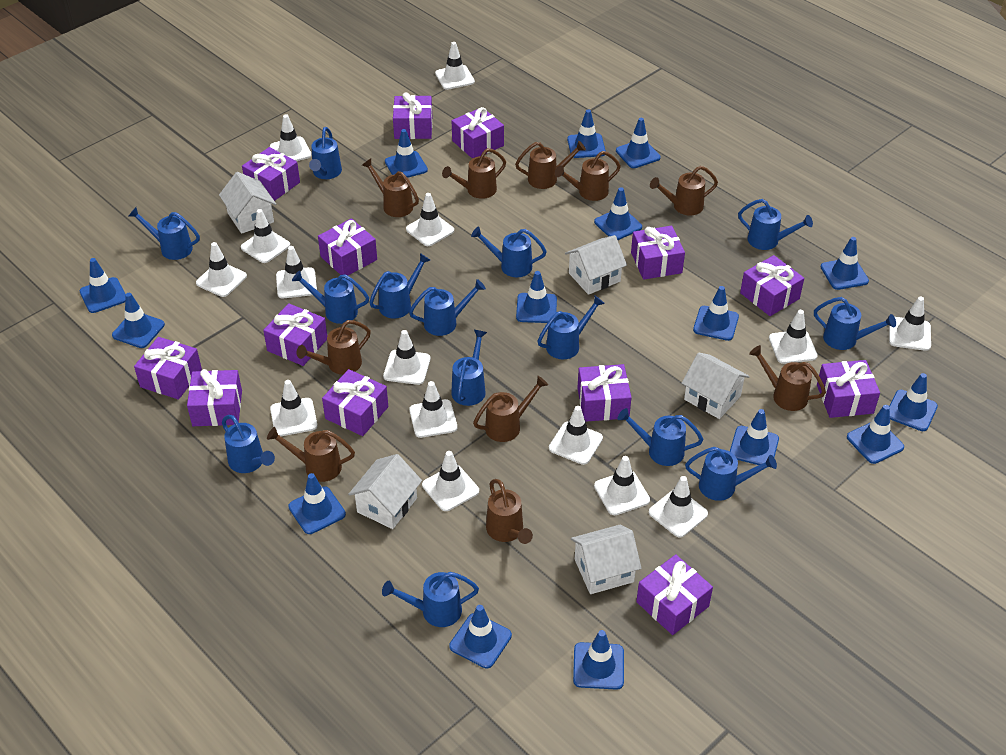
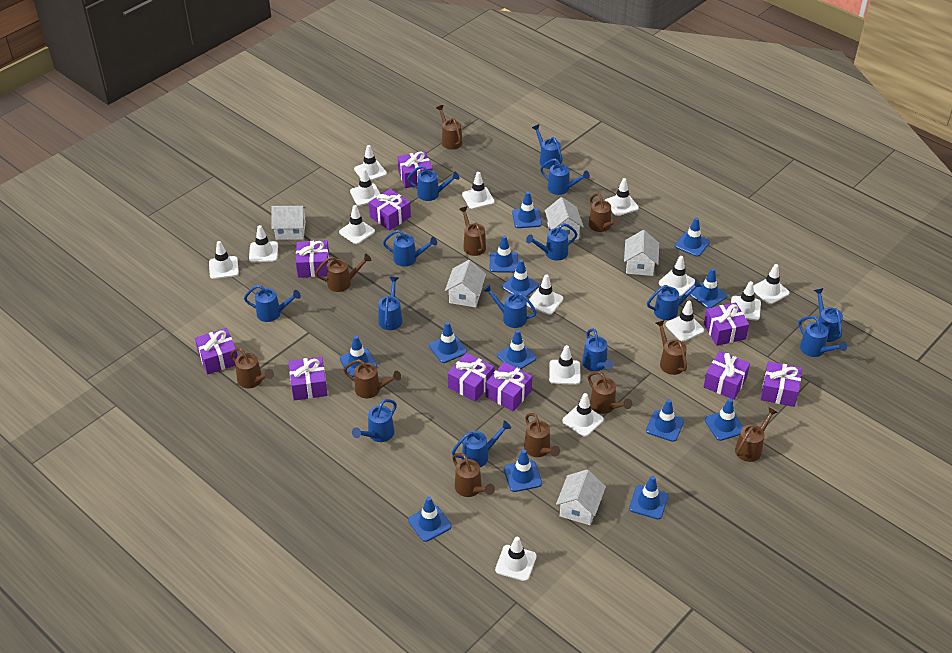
blue traffic cone: 15 -> 13
brown watering can: 10 -> 11
purple gift: 13 -> 10

